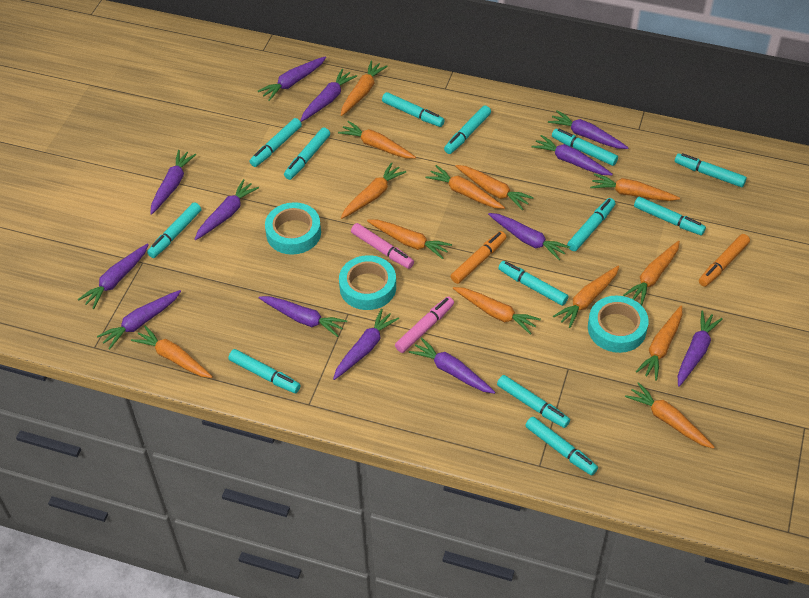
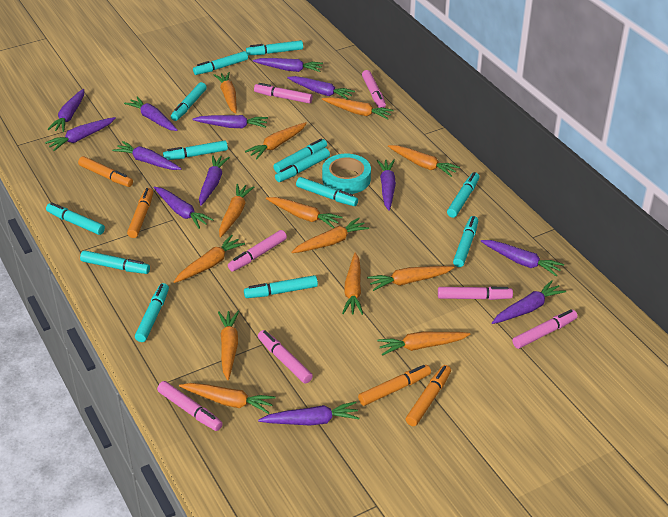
orange marker: 2 -> 4
pink marker: 2 -> 7
turquoise tape: 3 -> 1

